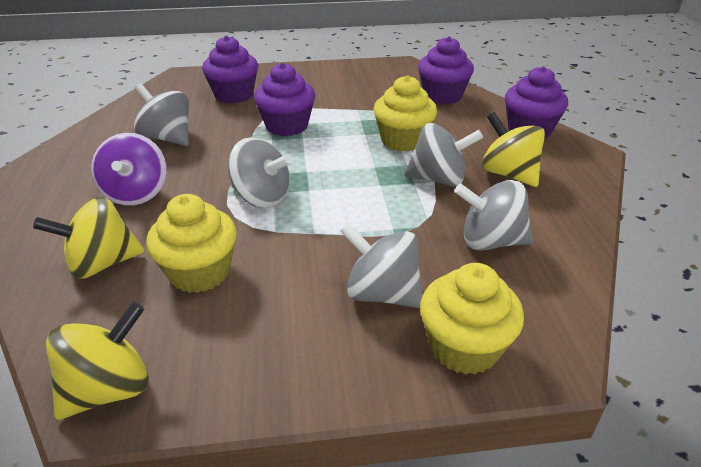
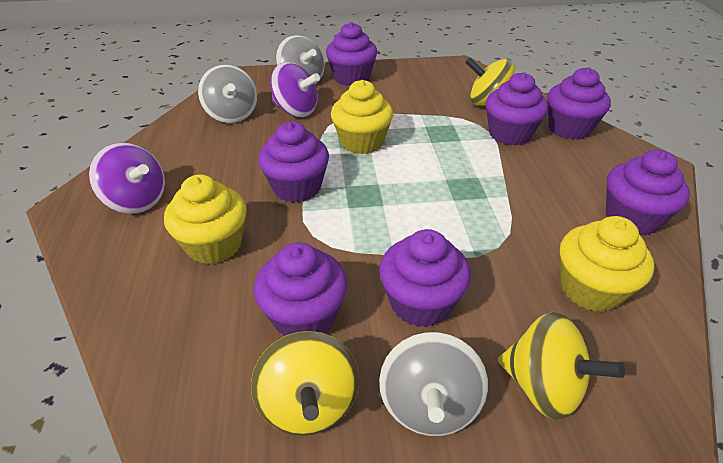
grey spinning top: 5 -> 3
purple cupcake: 4 -> 7
purple spinning top: 1 -> 2

